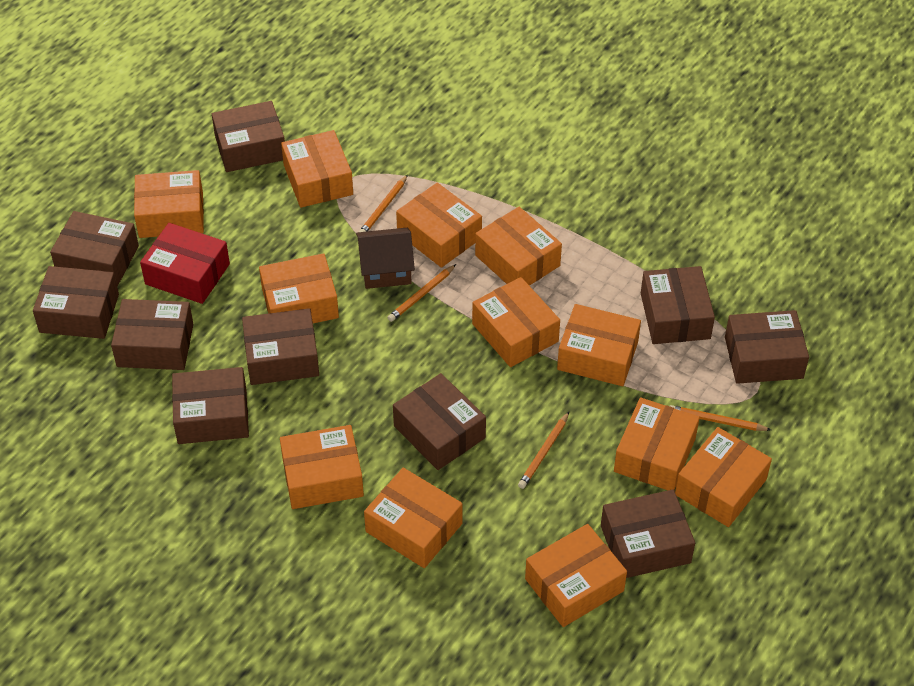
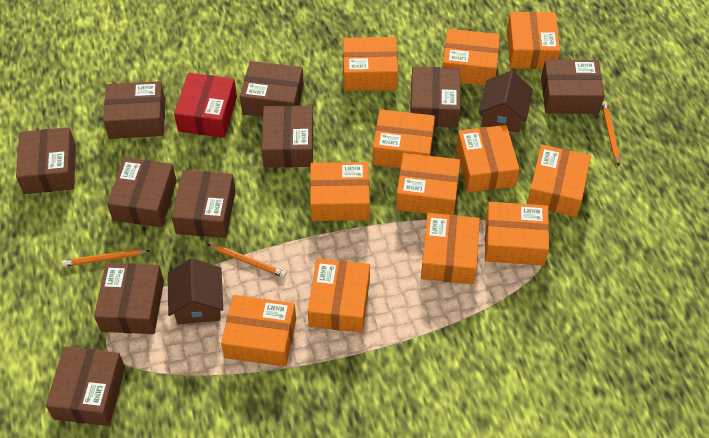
brown house: 1 -> 2
orange pencil: 4 -> 3

